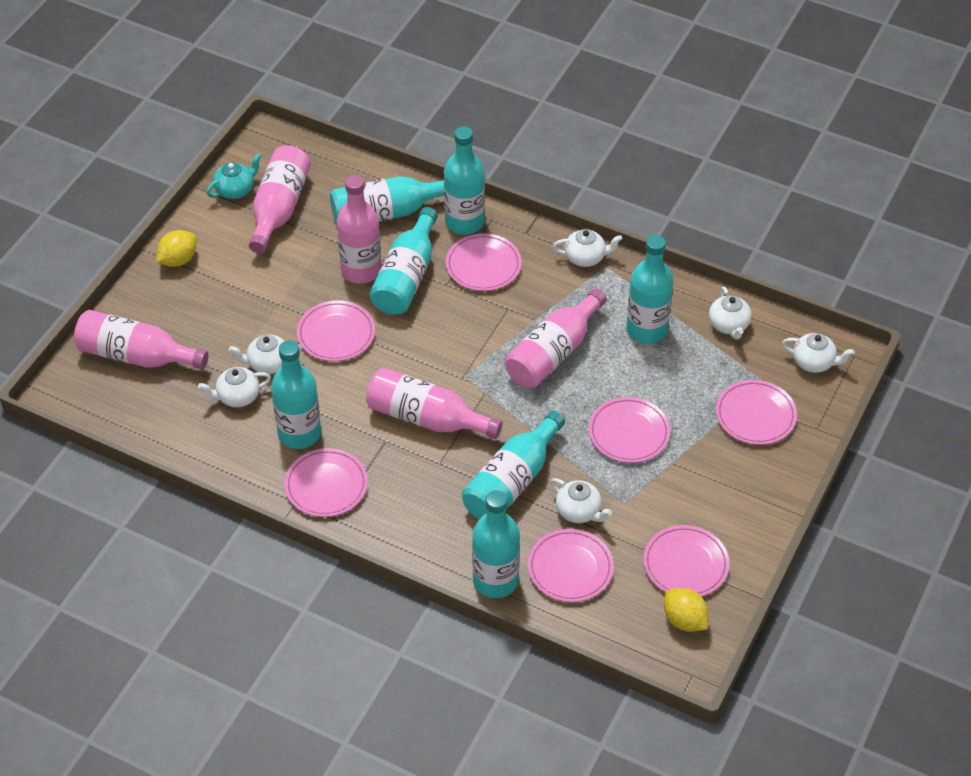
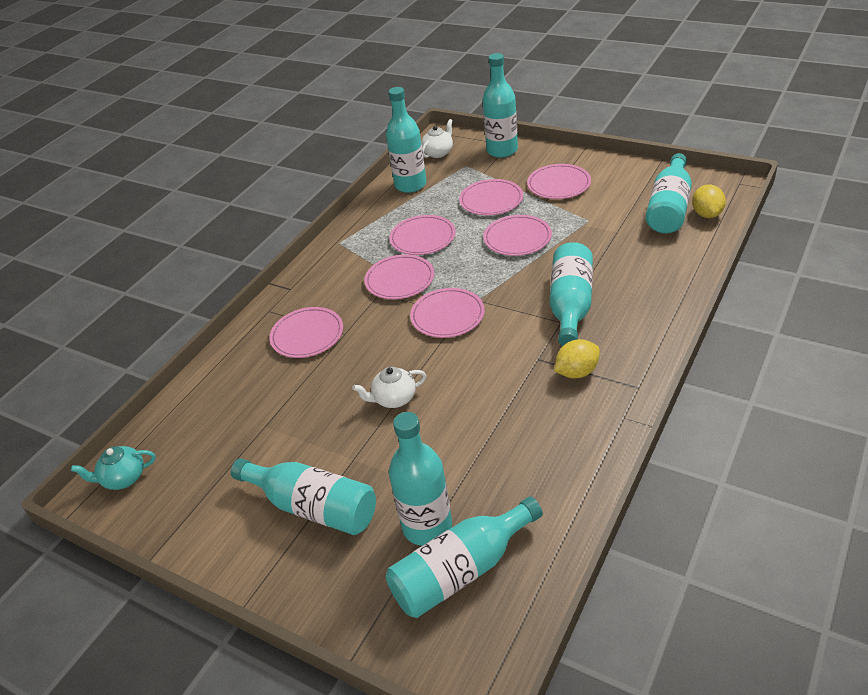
pink bottle: 5 -> 0
white teapot: 6 -> 2

